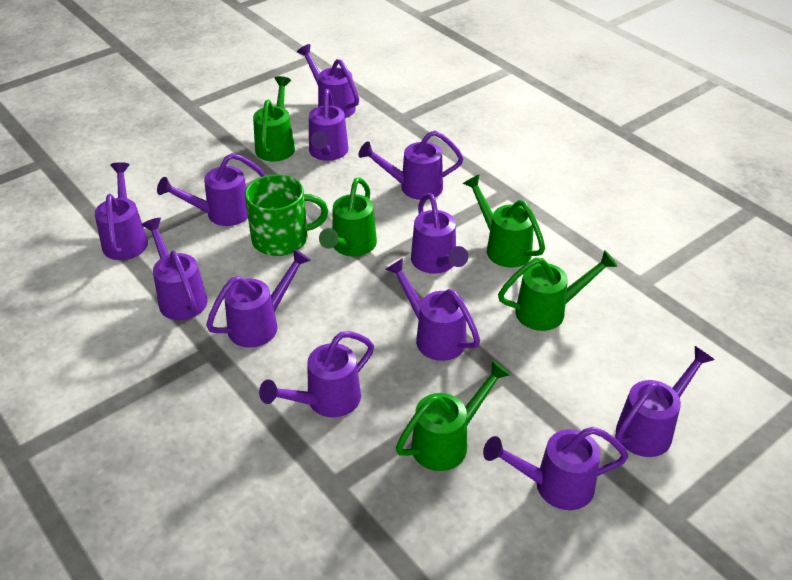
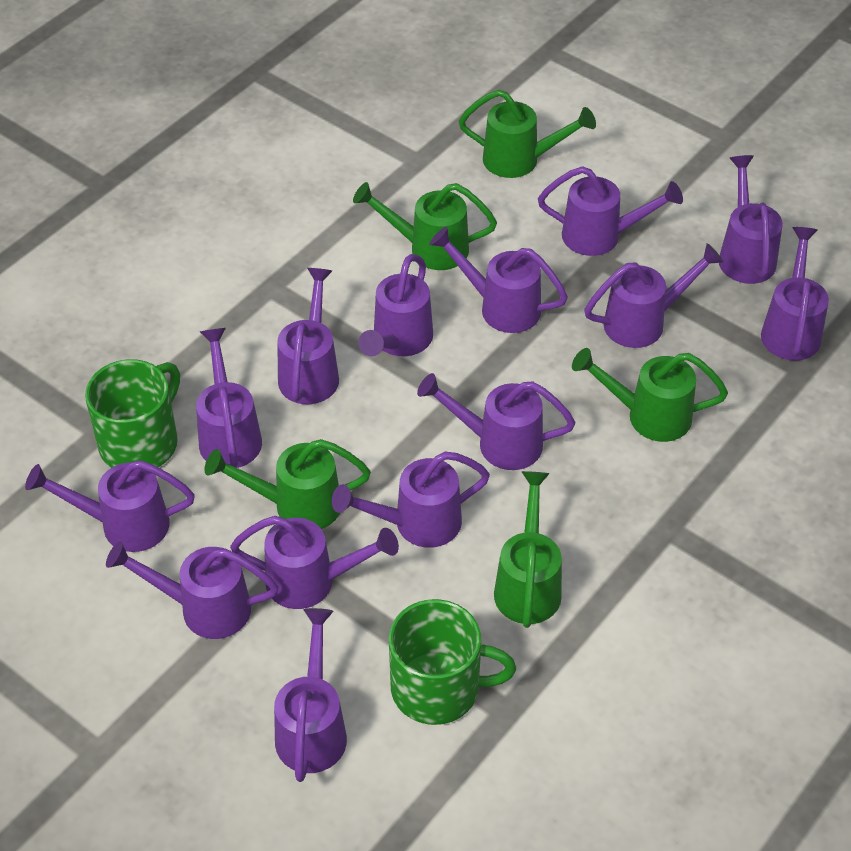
green mug: 1 -> 2
purple watering can: 12 -> 14

